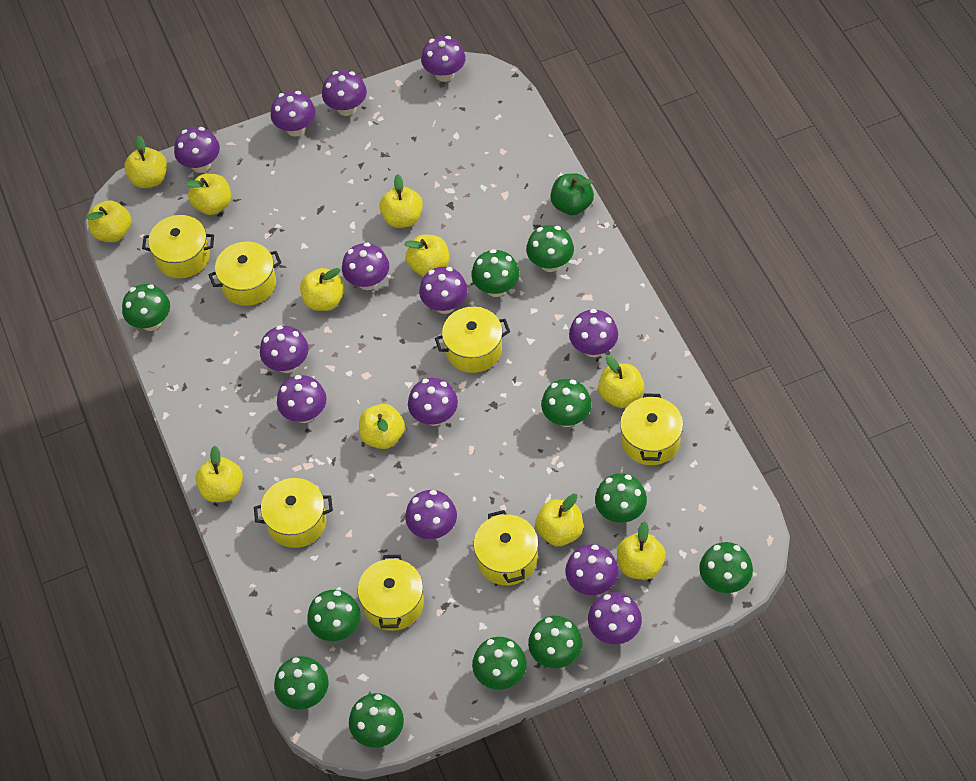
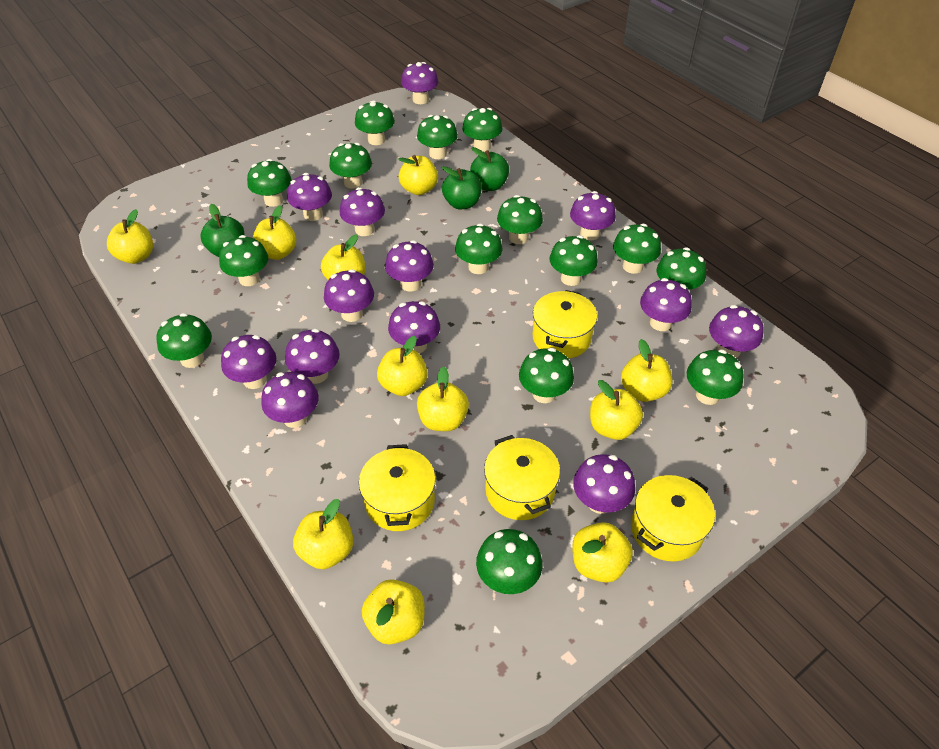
green apple: 1 -> 3
green mushroom: 11 -> 15
yellow pot: 7 -> 4

